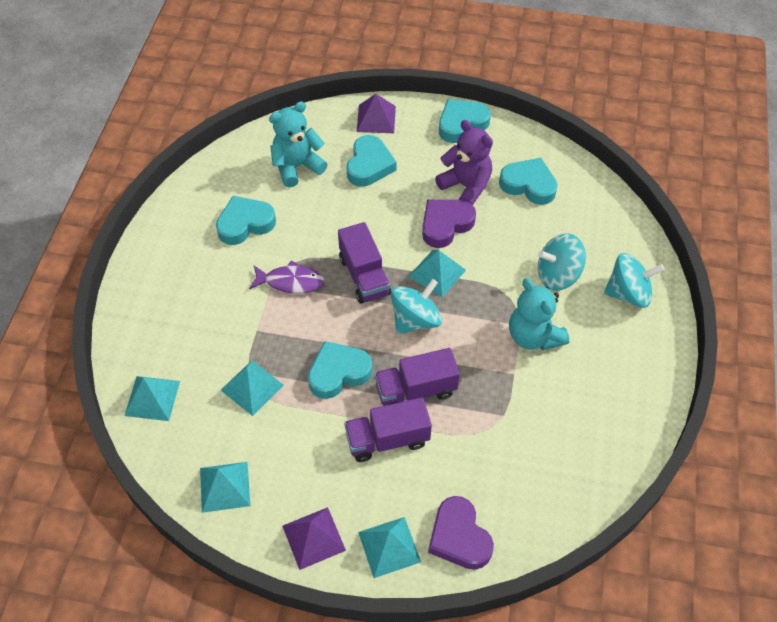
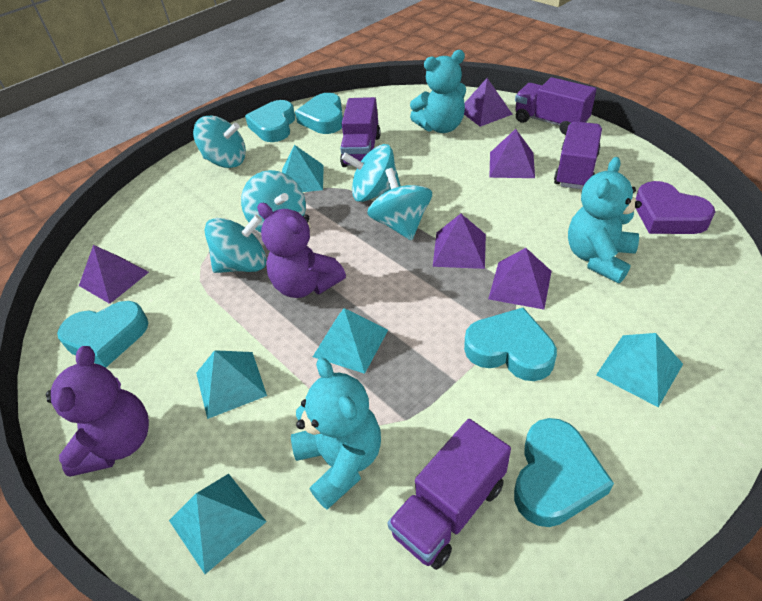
purple fish: 1 -> 0
purple heart: 2 -> 1
purple pyramid: 2 -> 5
purple teddy bear: 1 -> 2
purple truck: 3 -> 4
turquoise spinning top: 3 -> 5
turquoise teddy bear: 2 -> 3

